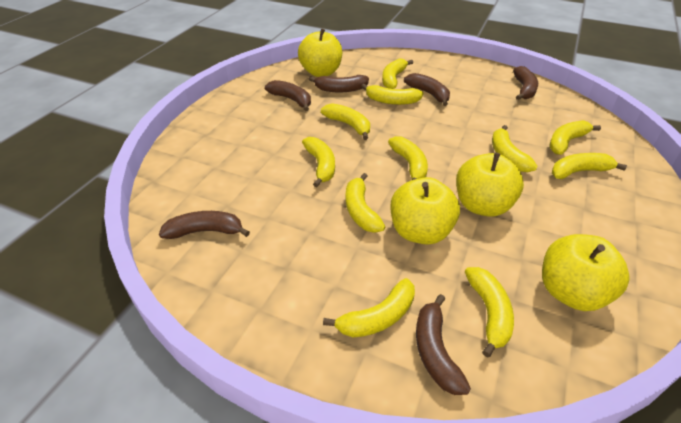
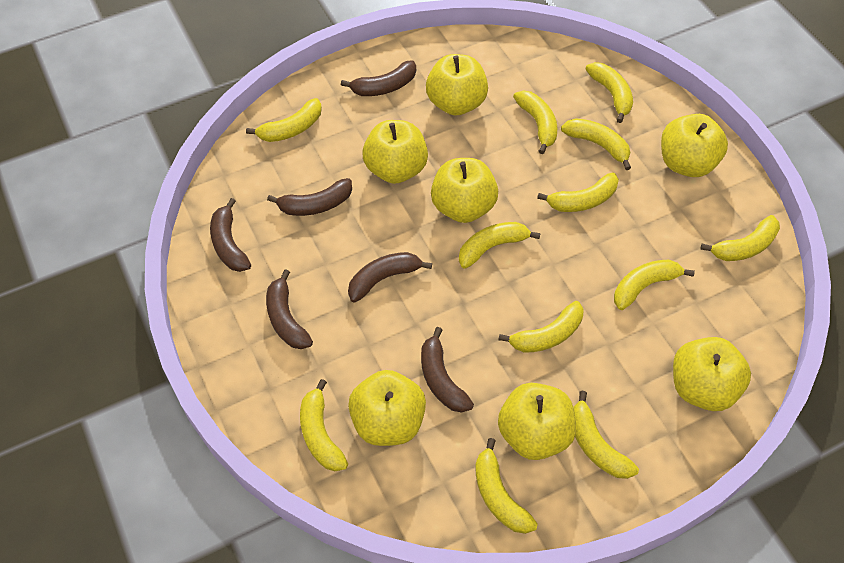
yellow apple: 4 -> 7
yellow banana: 11 -> 12

